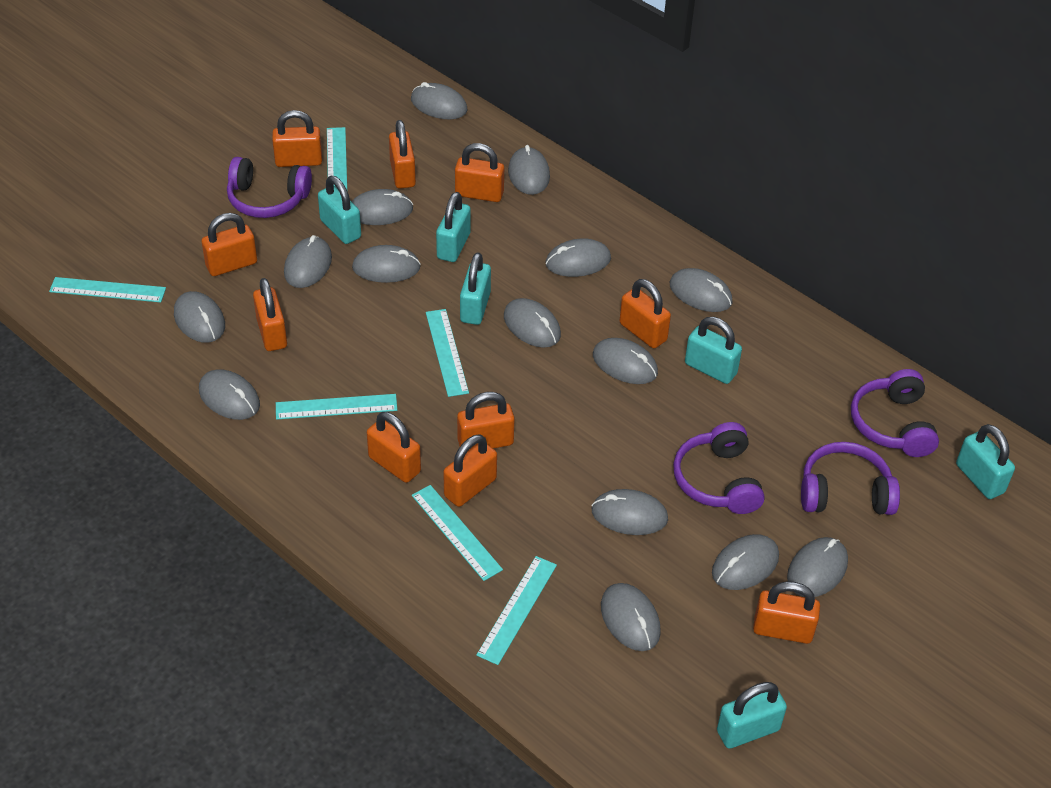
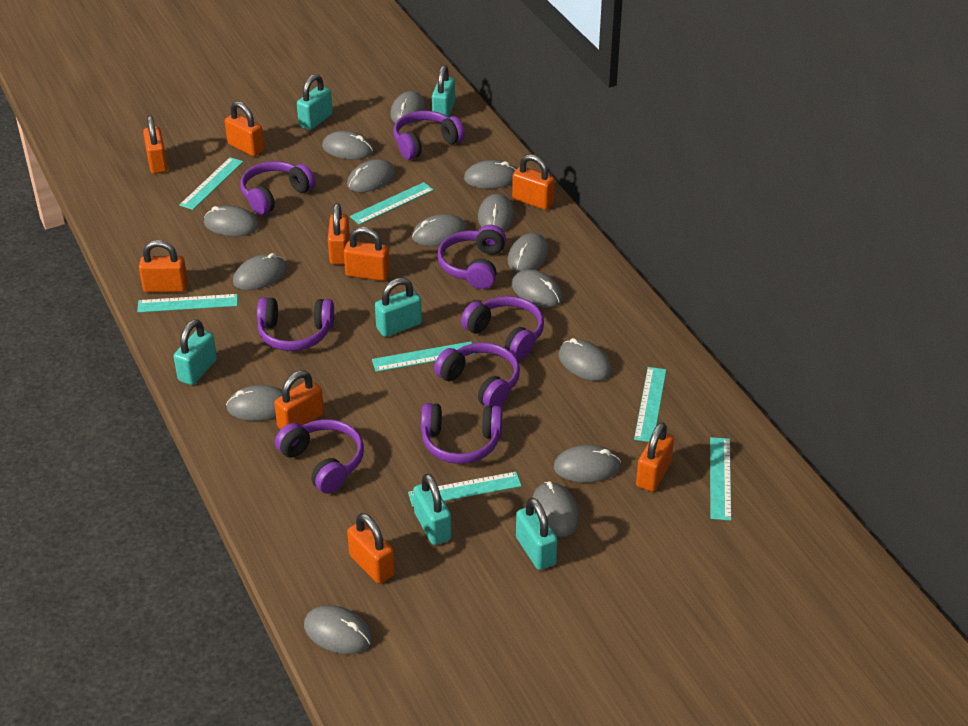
orange padlock: 10 -> 9
purple headphones: 4 -> 8
turquoise ruler: 6 -> 7

